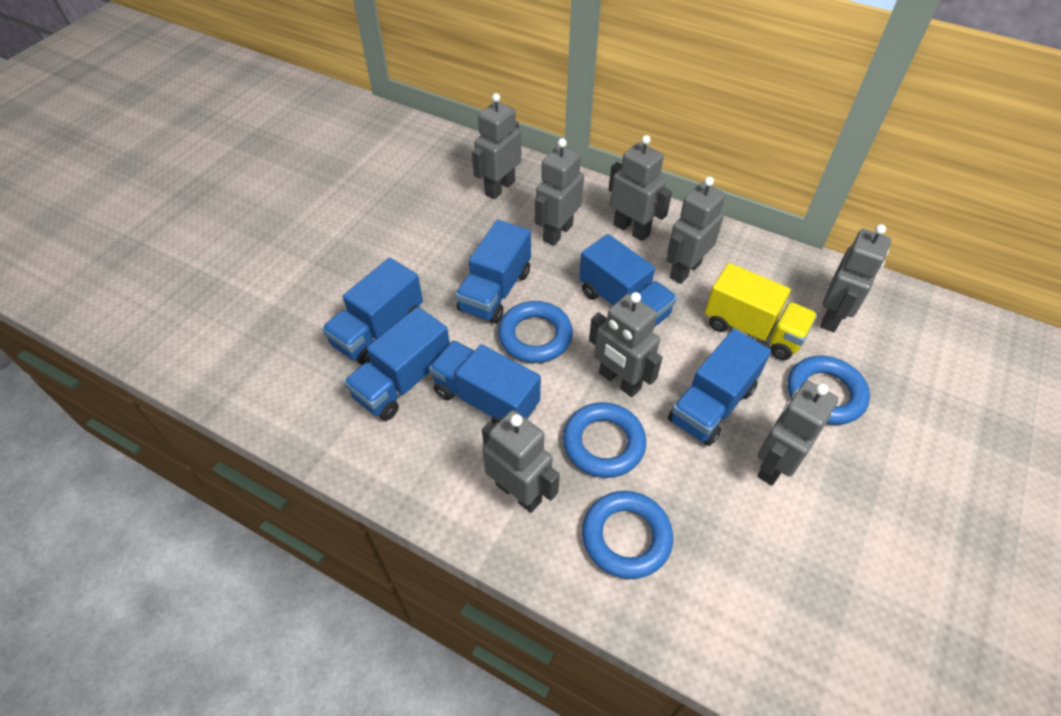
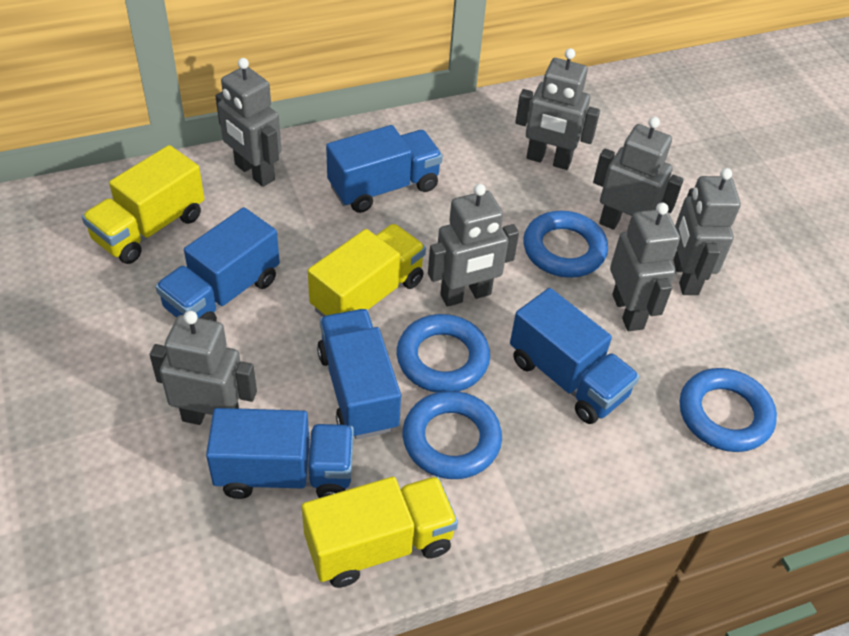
blue truck: 6 -> 5
grey robot: 8 -> 7
yellow truck: 1 -> 3

